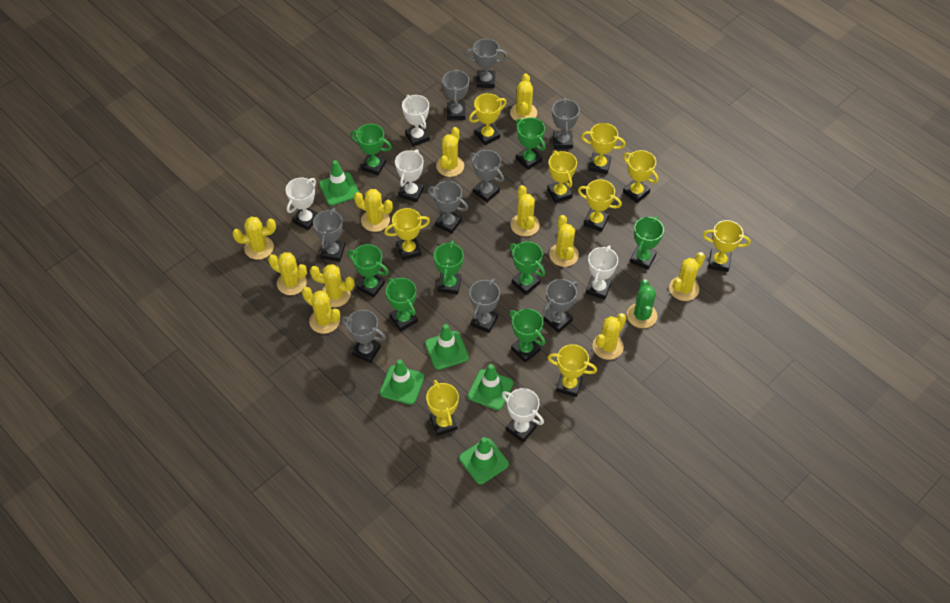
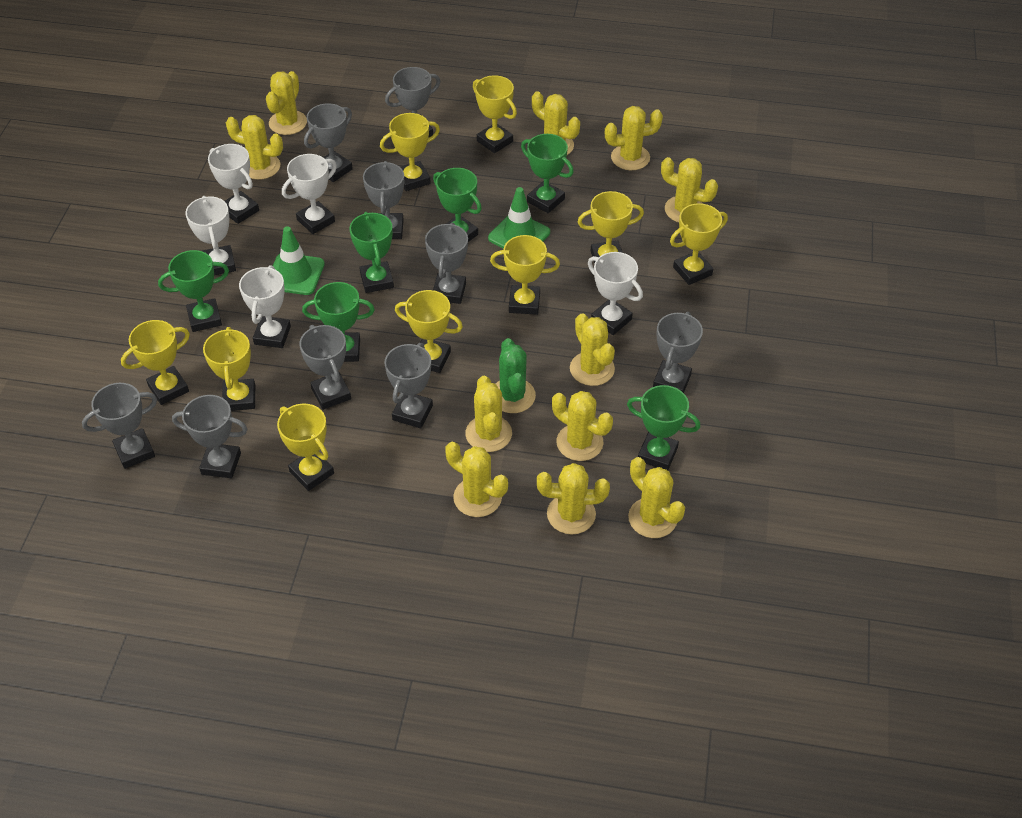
green traffic cone: 5 -> 2
green trophy: 8 -> 6

